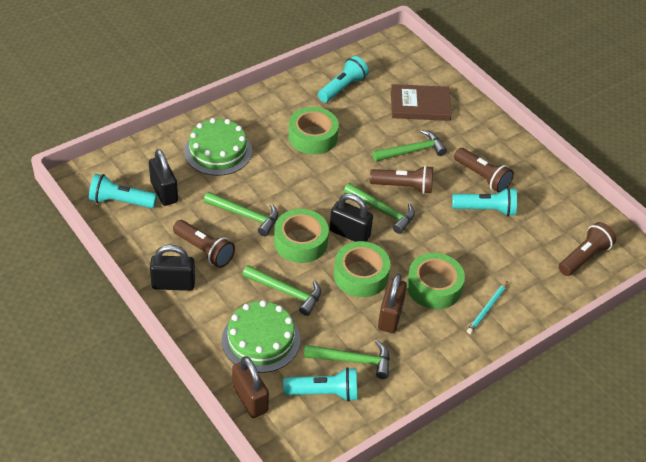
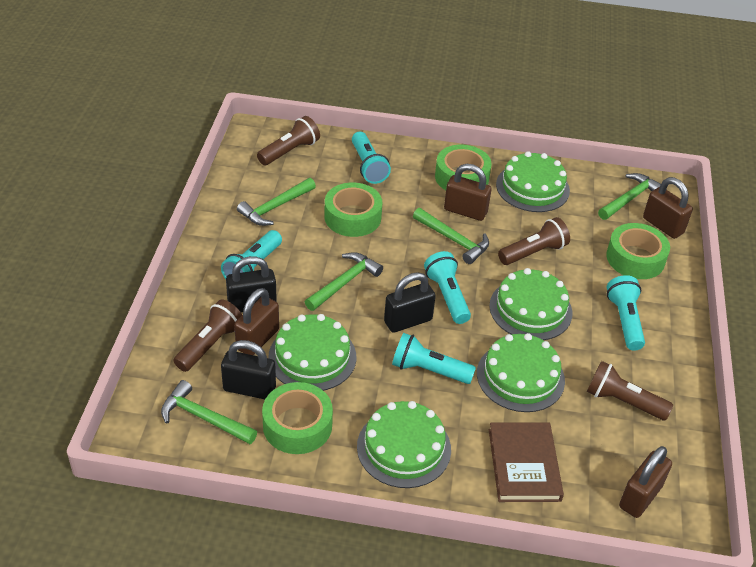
brown padlock: 2 -> 4
green cake: 2 -> 5
turquoise flashlight: 4 -> 5
turquoise pencil: 1 -> 0

